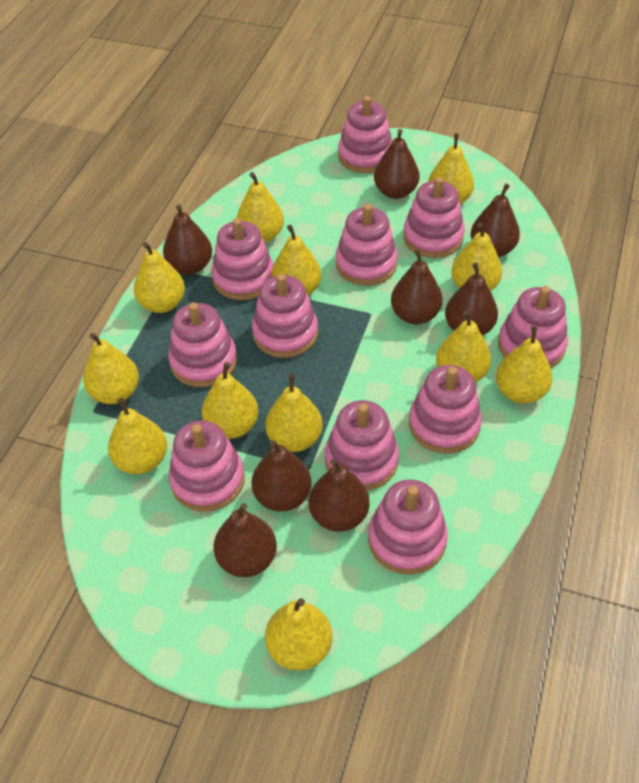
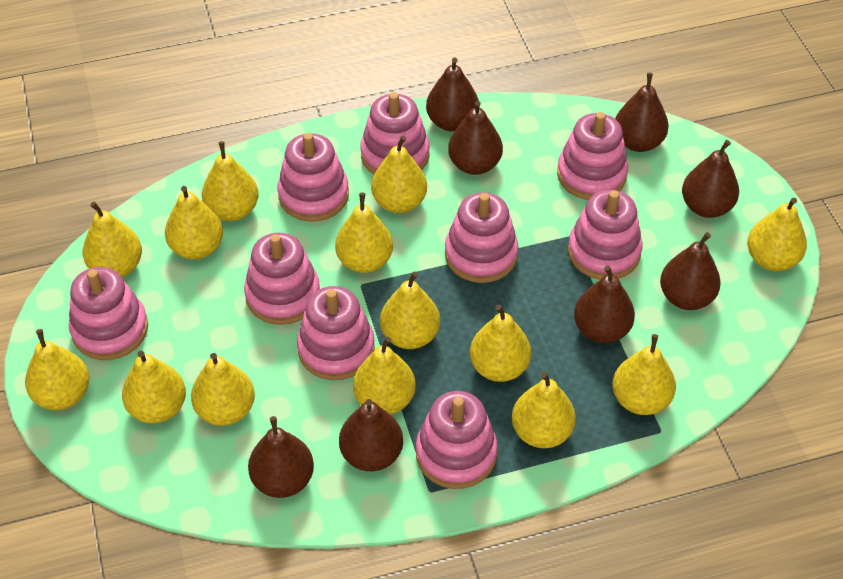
pink stacking toy: 11 -> 9
yellow pear: 12 -> 14

